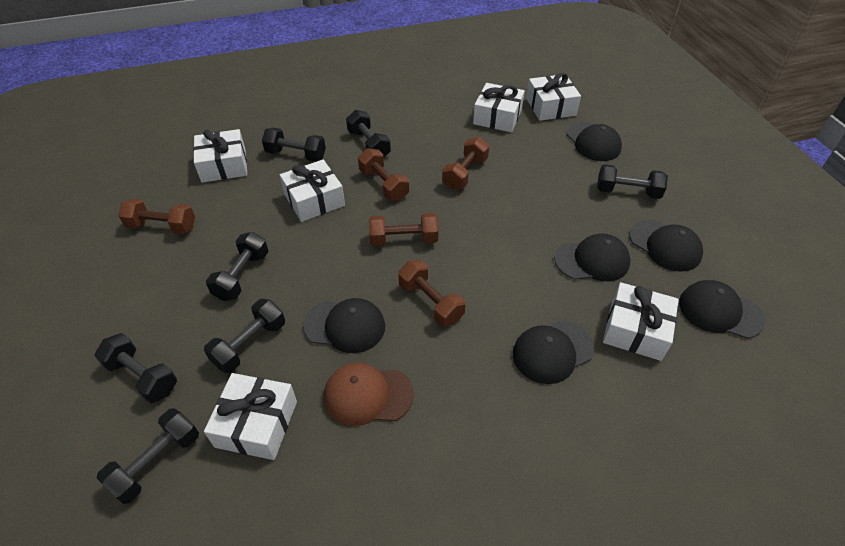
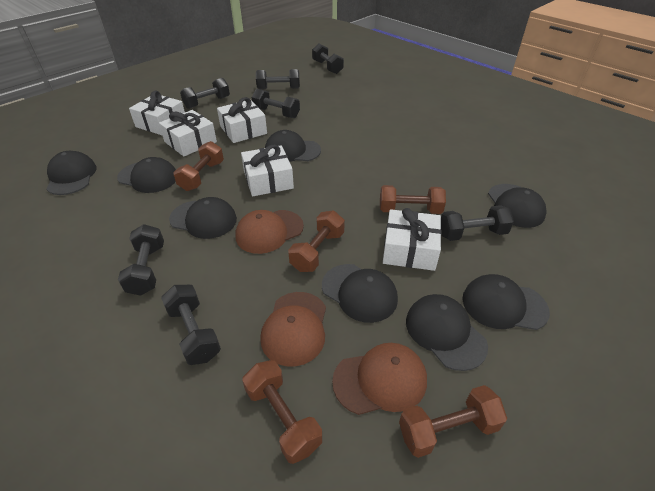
black cap: 6 -> 8
brown cap: 1 -> 3
white gift: 6 -> 5

